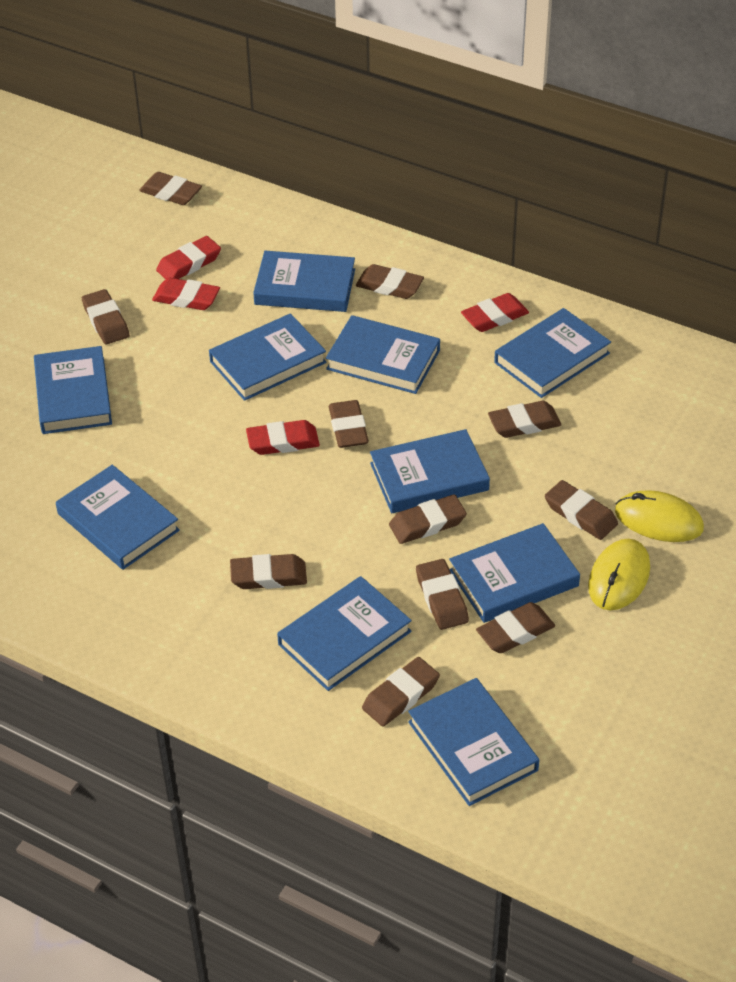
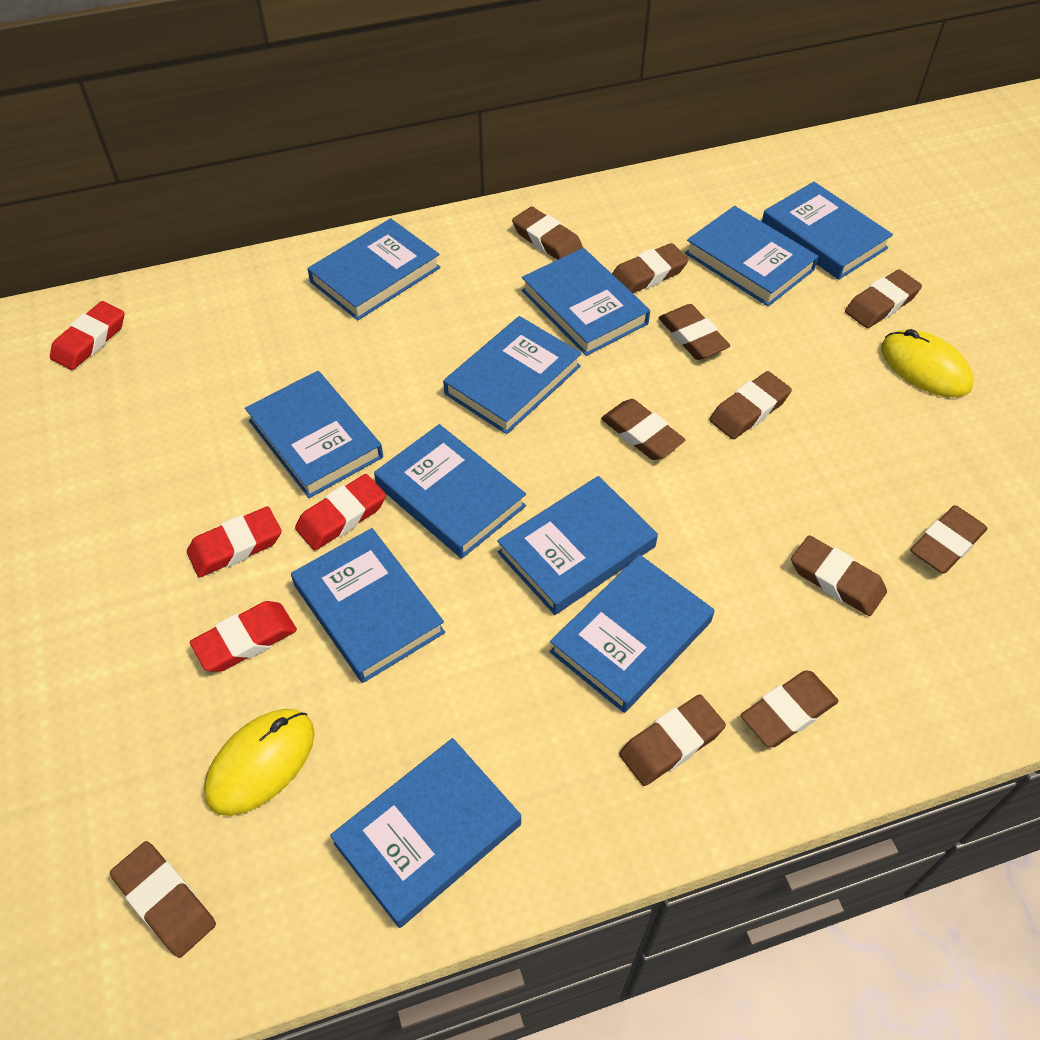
blue book: 10 -> 11

